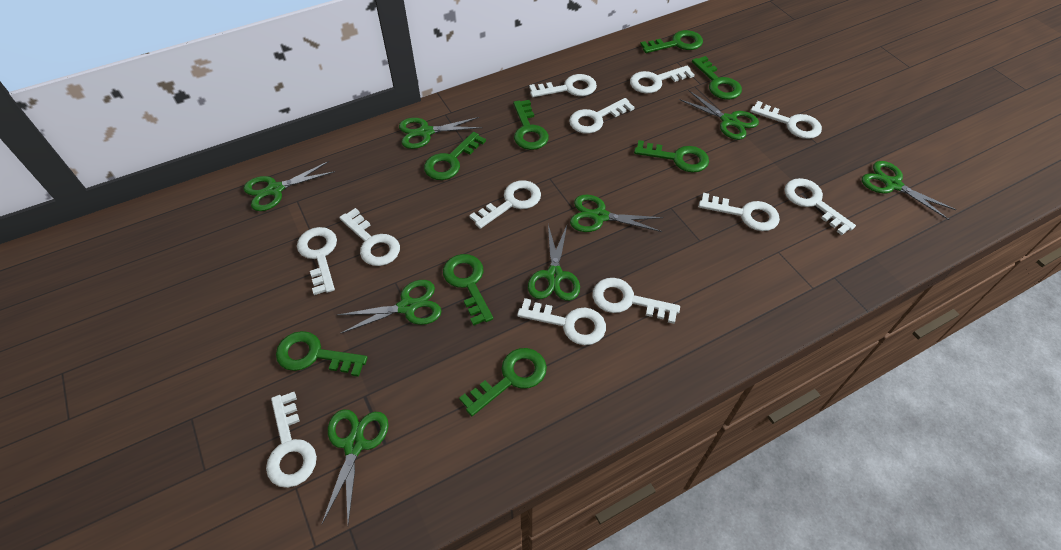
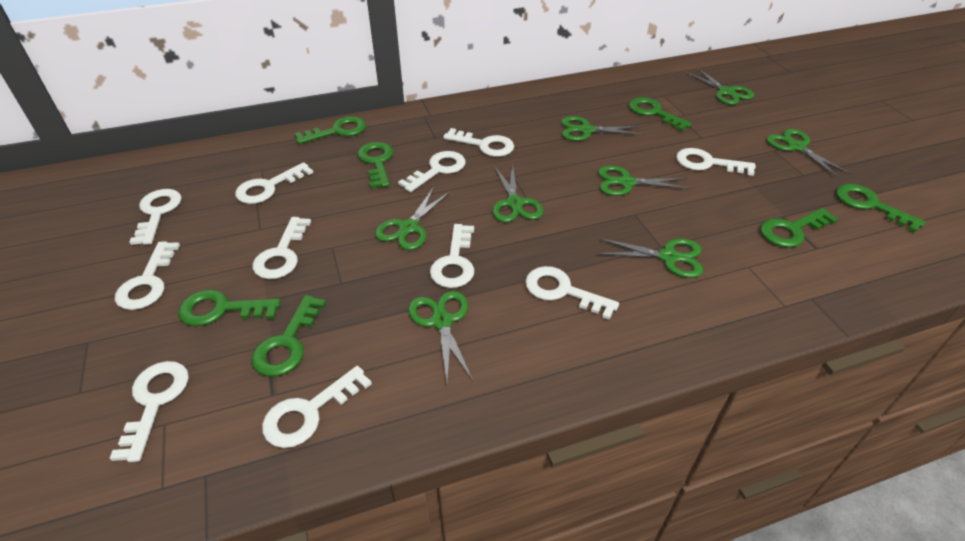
green key: 8 -> 7
white key: 12 -> 11

